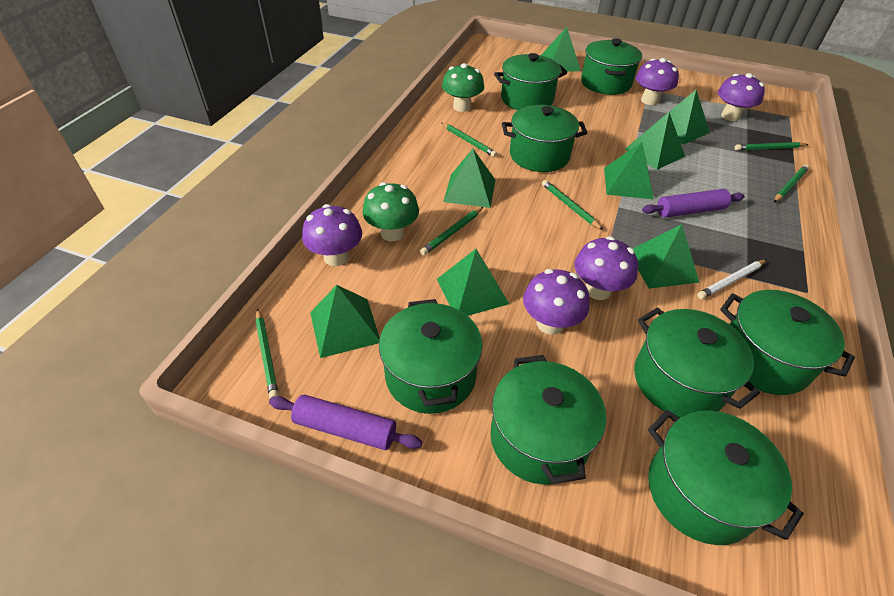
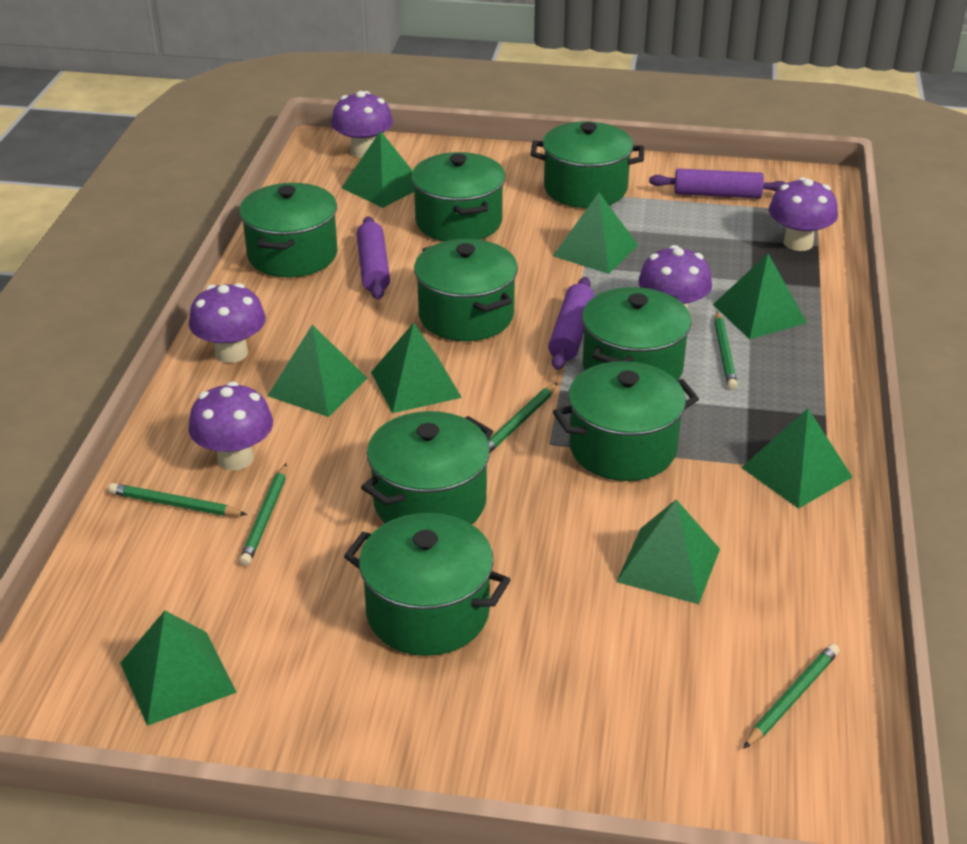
green mushroom: 2 -> 0
green pencil: 6 -> 5
purple rolling pin: 2 -> 3
white pencil: 1 -> 0

